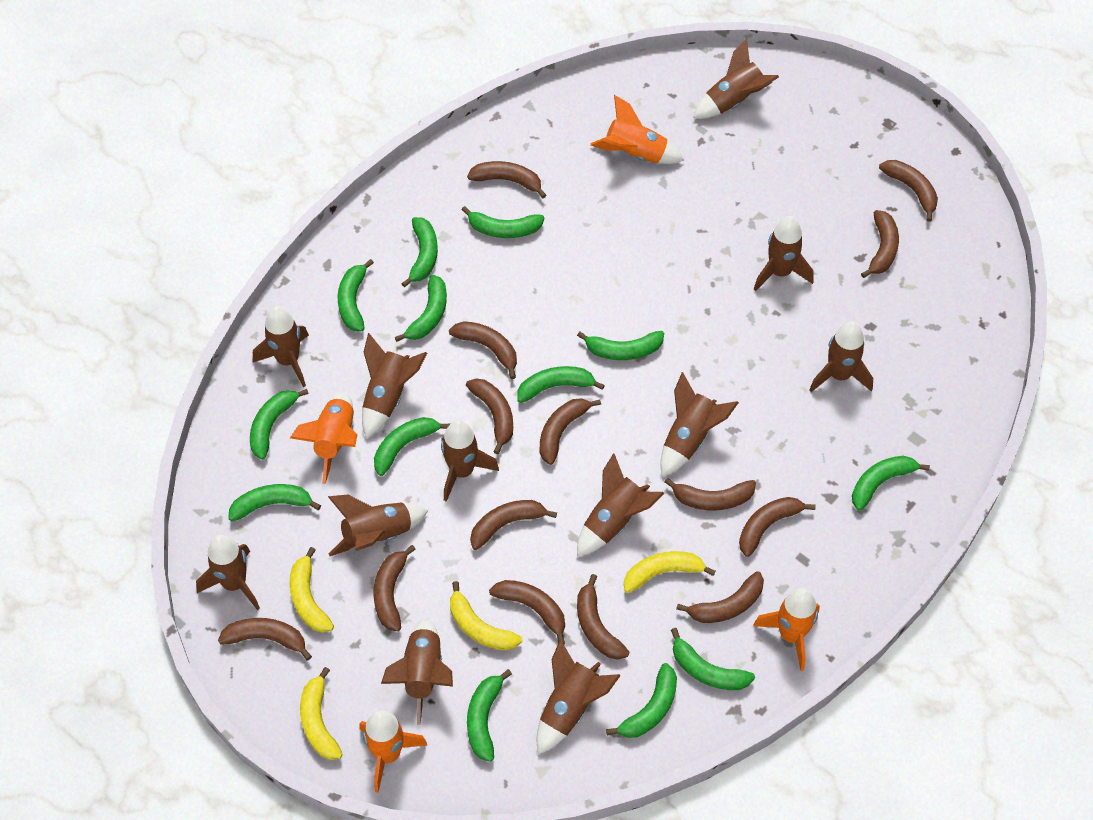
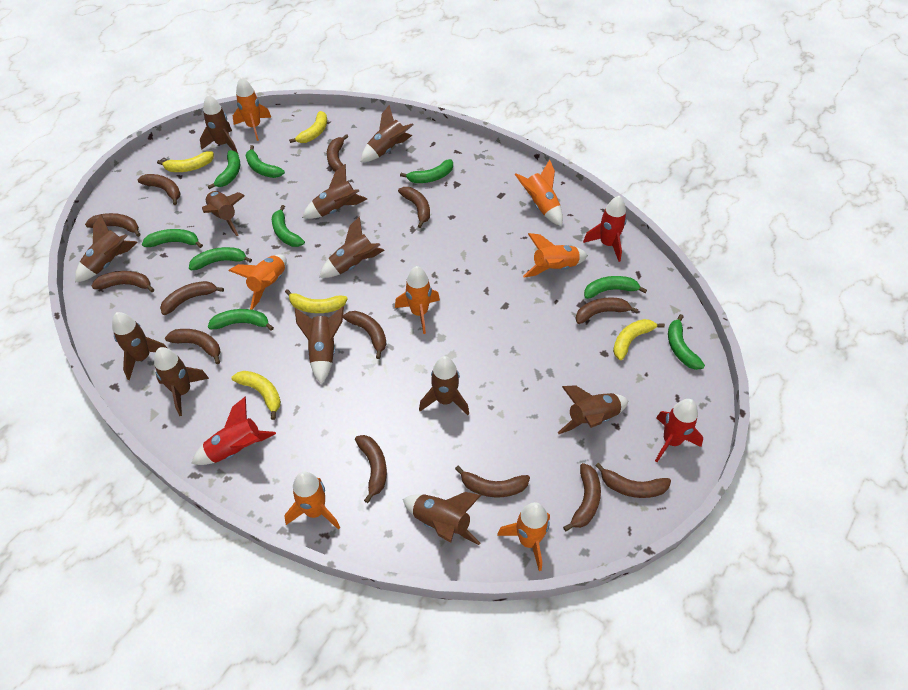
brown banana: 14 -> 13
green banana: 13 -> 9
orange rocket: 4 -> 7
red rocket: 0 -> 3
yellow banana: 4 -> 5

